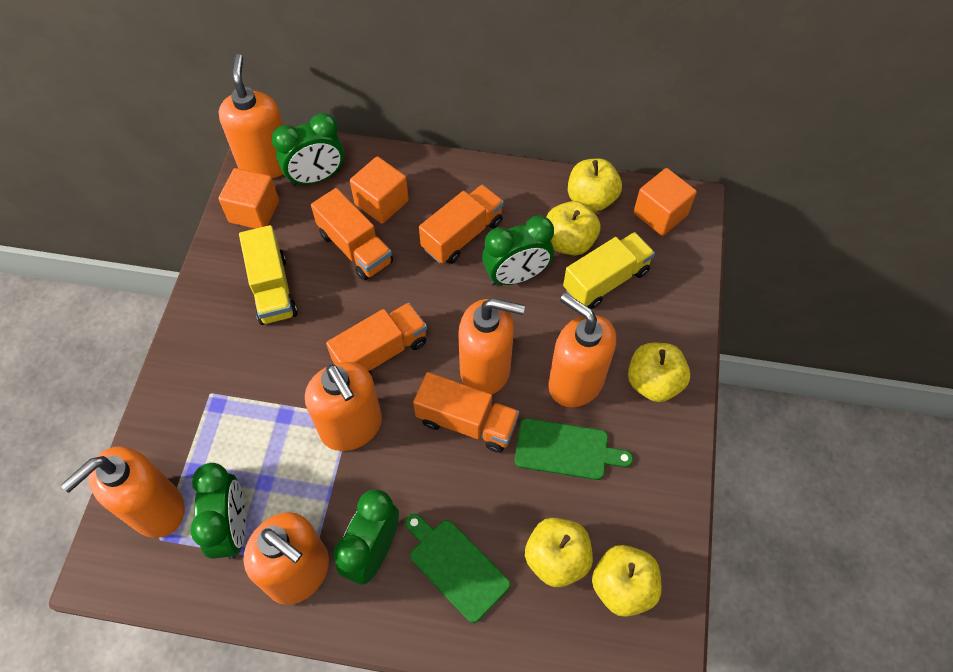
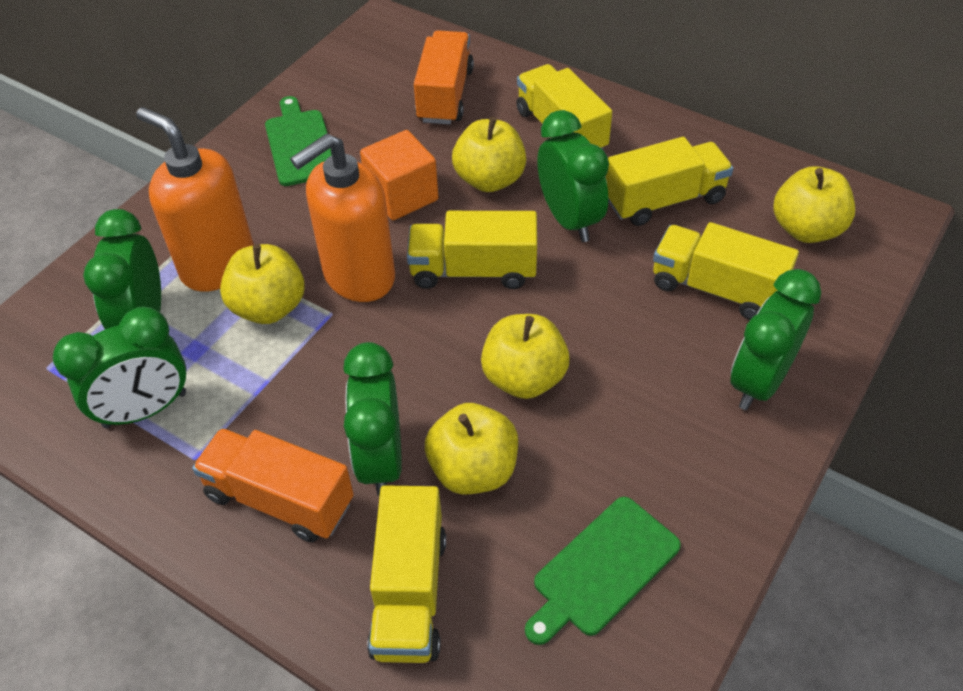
green clock: 4 -> 5
orange cube: 3 -> 1
orange soap dispenser: 6 -> 2
orange truck: 4 -> 2
yellow truck: 2 -> 5

